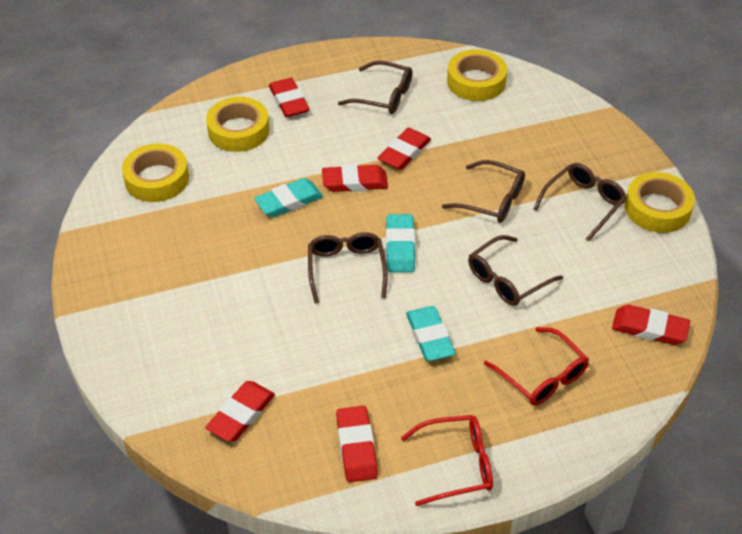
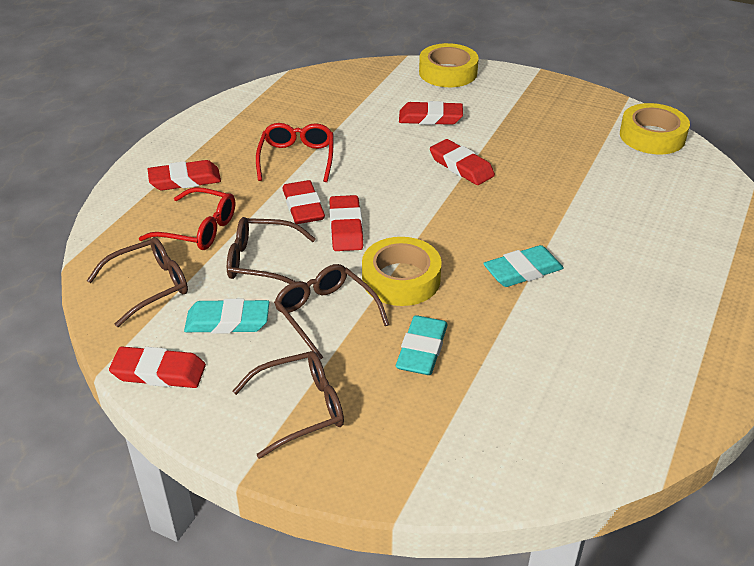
brown glasses: 5 -> 4
yellow tape: 4 -> 3

